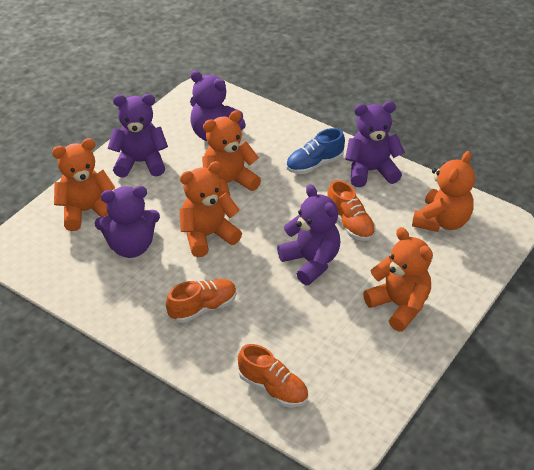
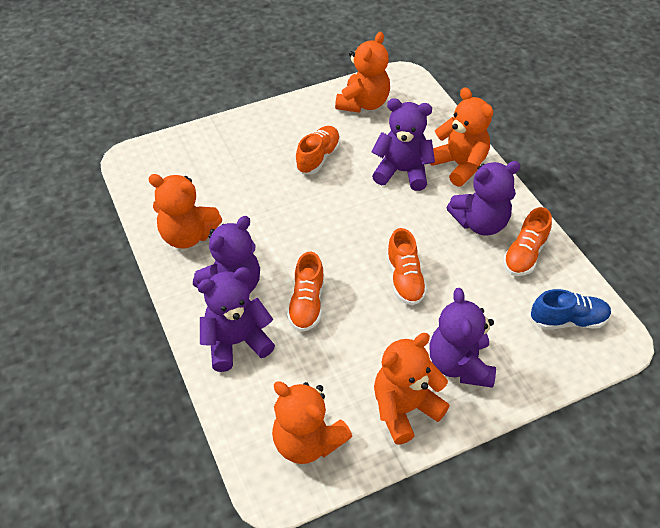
orange shoe: 3 -> 4

